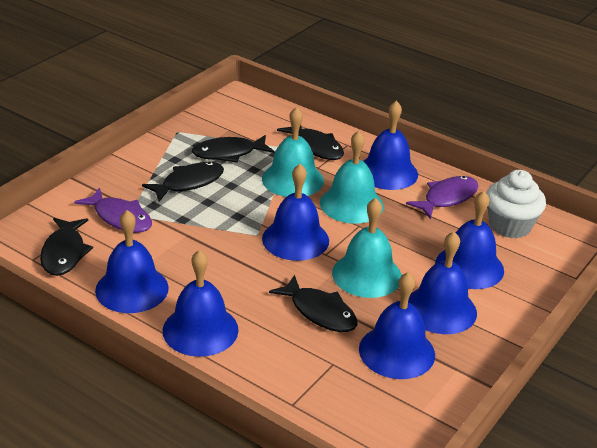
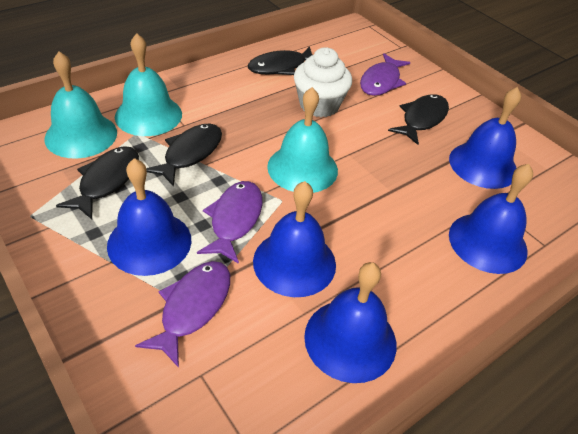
black fish: 5 -> 4
blue bell: 7 -> 5
purple fish: 2 -> 3

